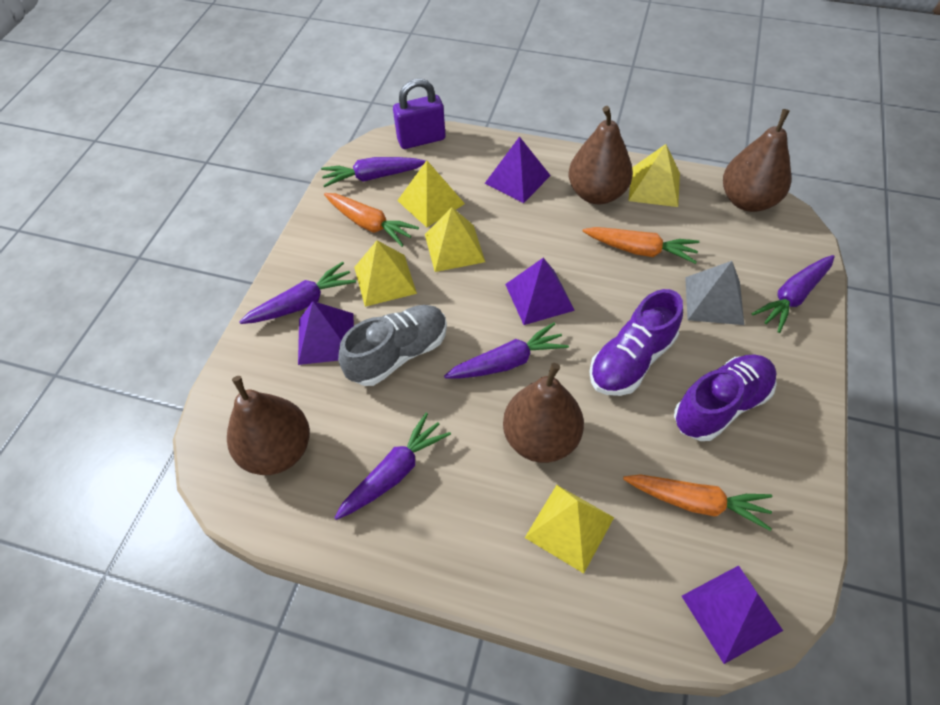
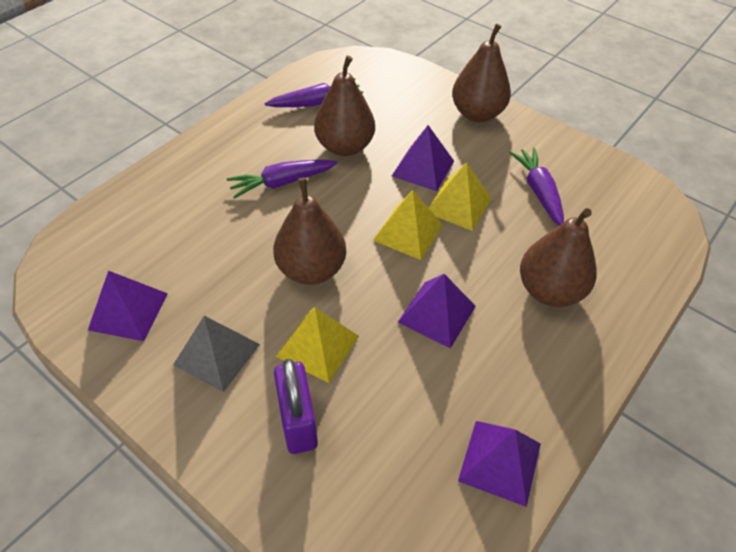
grey shoe: 1 -> 0
orange carrot: 3 -> 0
purple carrot: 5 -> 3
purple shoe: 2 -> 0
yellow pyramid: 5 -> 3

